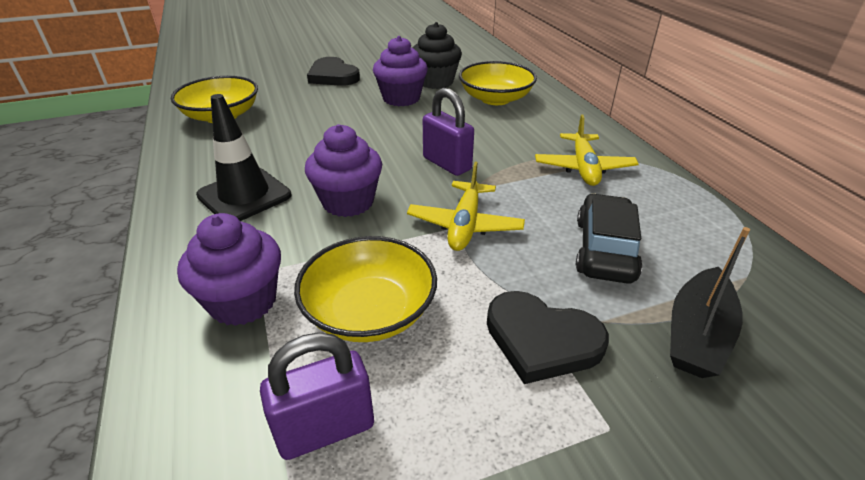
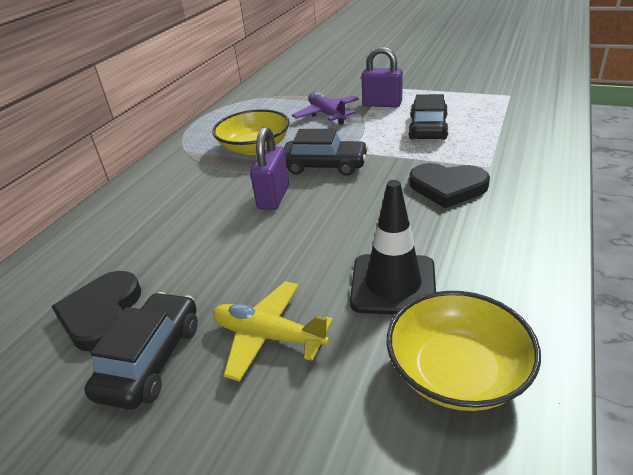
black boat: 1 -> 0
black car: 1 -> 3
black cupcake: 1 -> 0
purple cupcake: 3 -> 0
purple plane: 0 -> 1
yellow bowl: 3 -> 2
yellow plane: 2 -> 1

